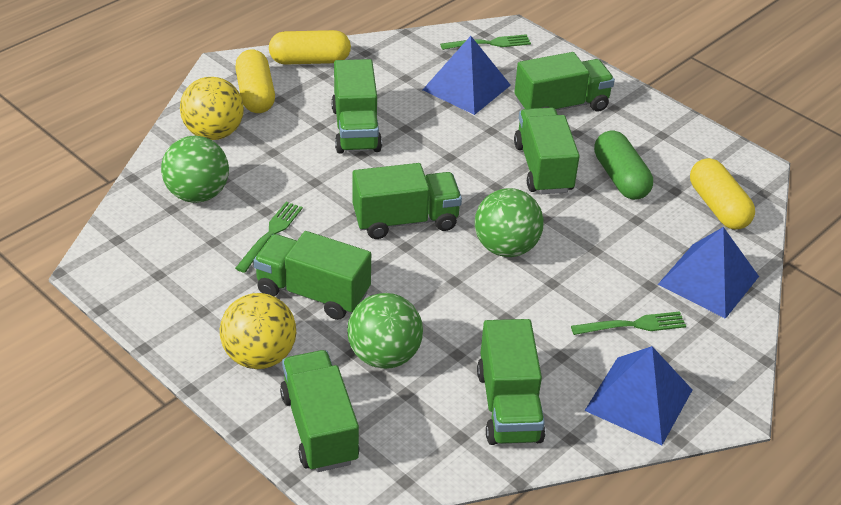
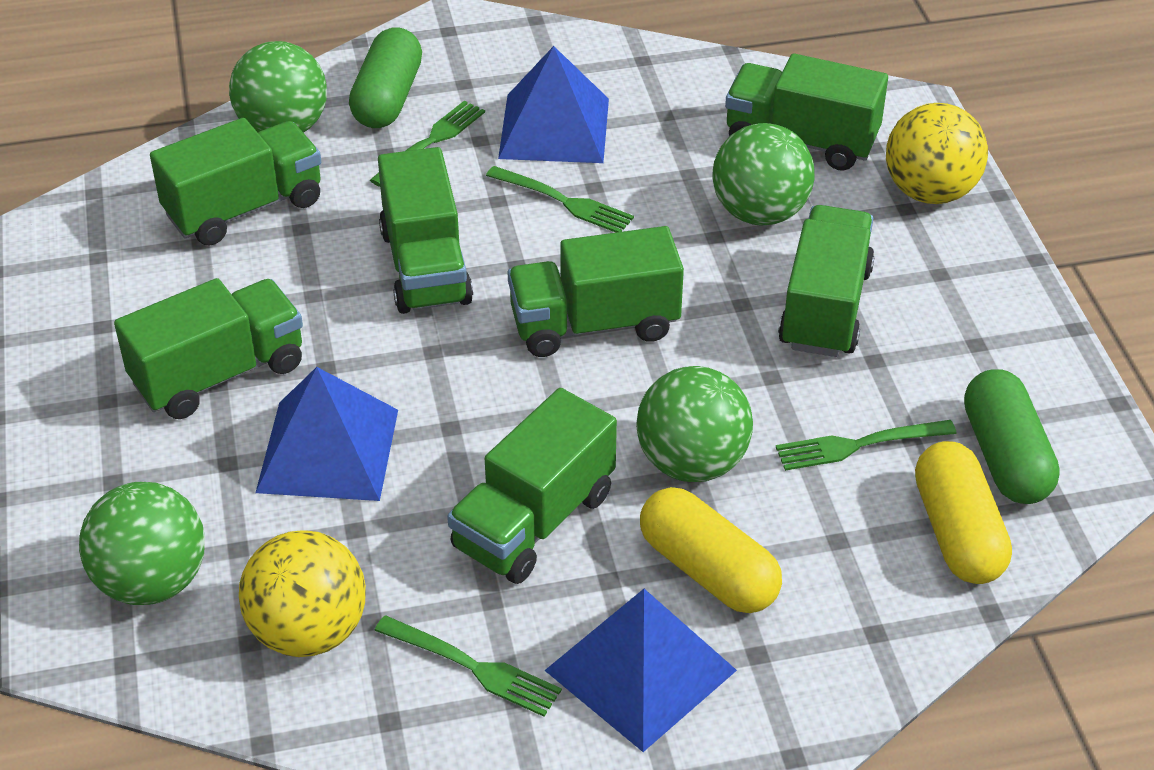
green ball: 3 -> 4
green capsule: 1 -> 2
green fork: 3 -> 4
yellow capsule: 3 -> 2

